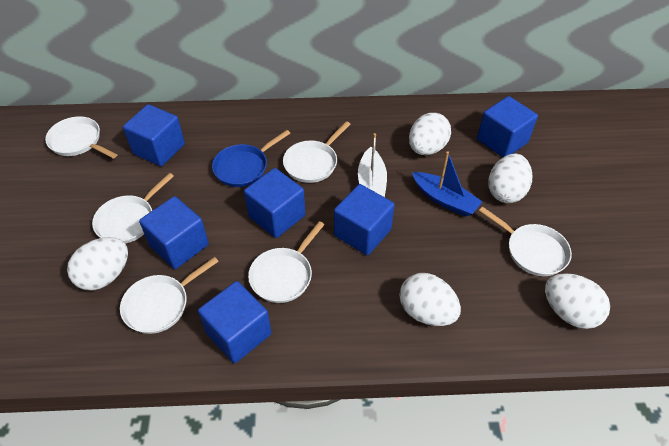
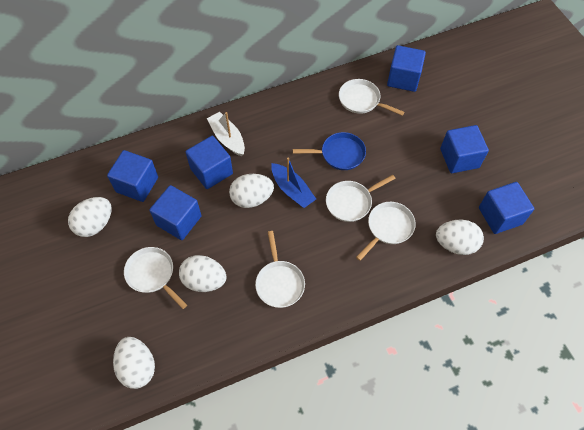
white pan: 6 -> 5

